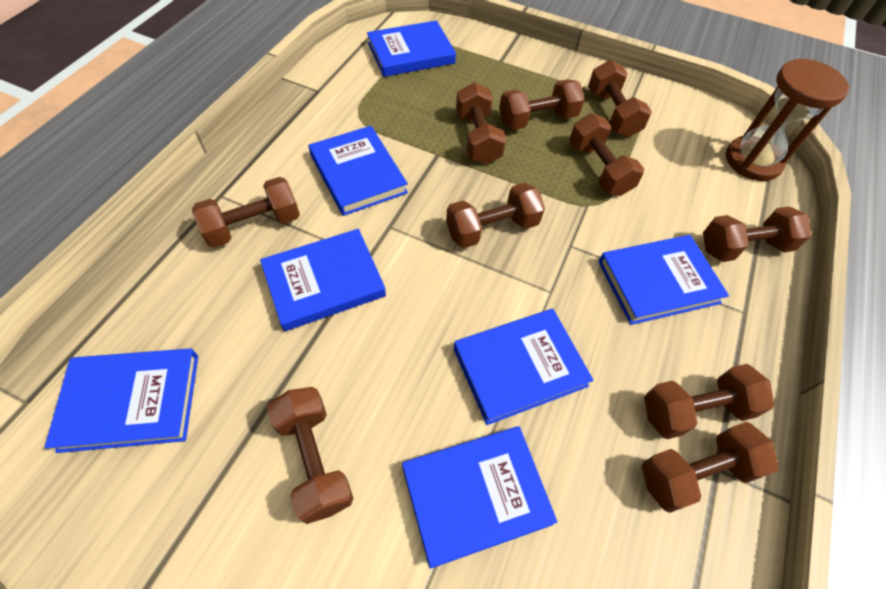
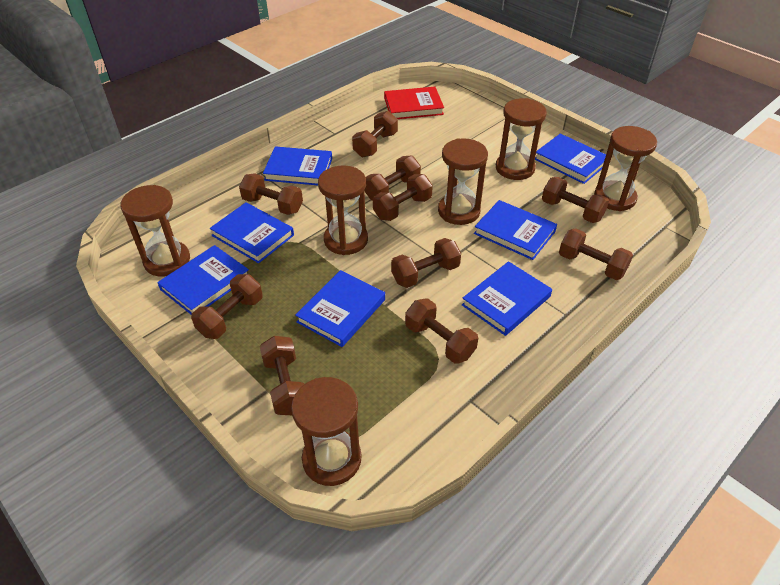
brown hourglass: 1 -> 6
red book: 0 -> 1

